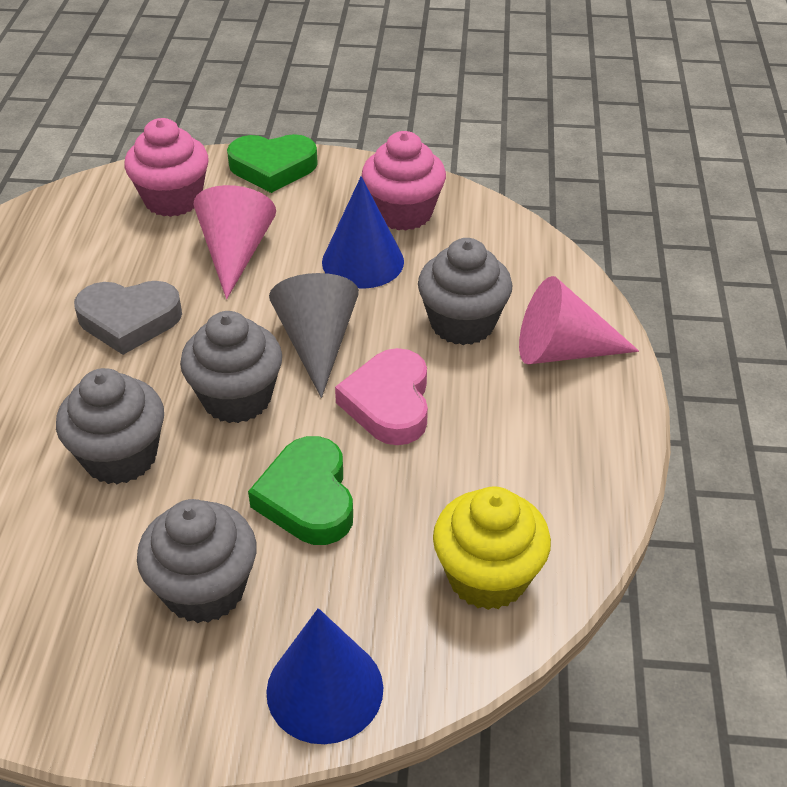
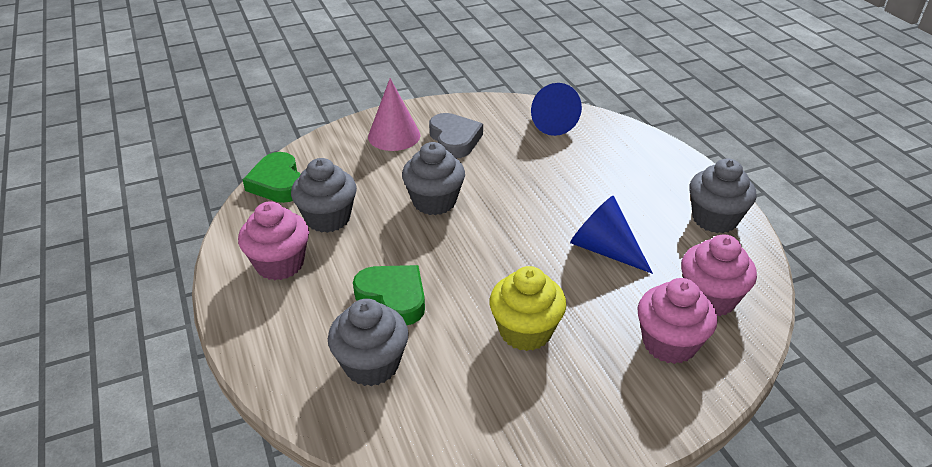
grey cone: 1 -> 0
pink cone: 2 -> 1
pink cupcake: 2 -> 3
pink heart: 1 -> 0

